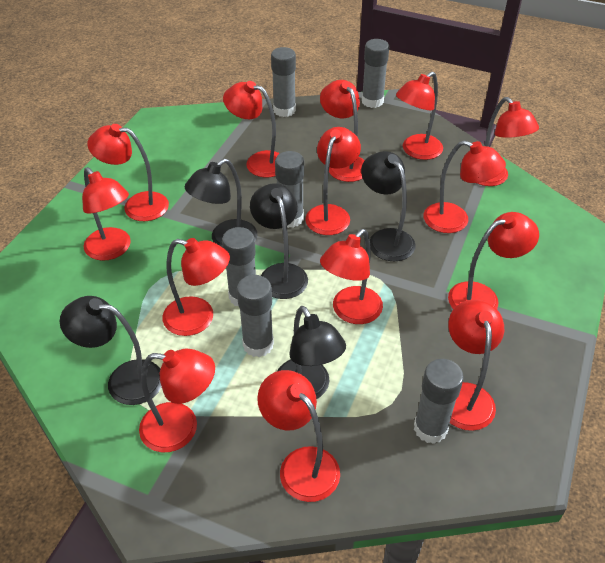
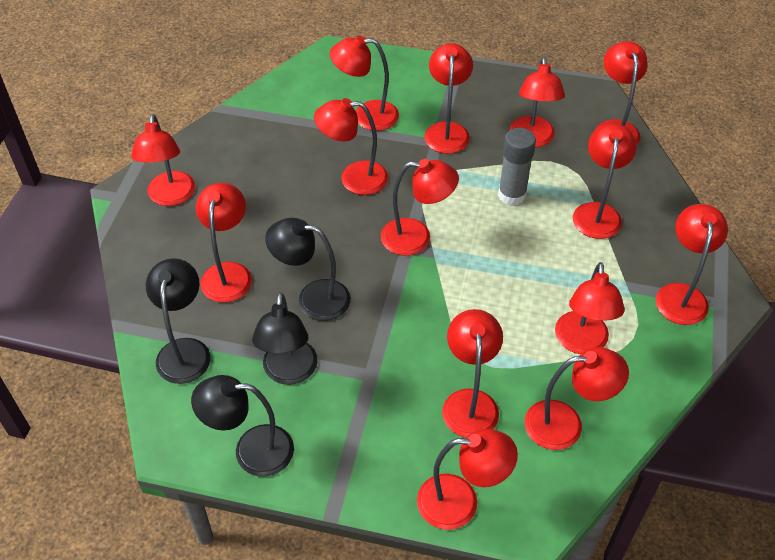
black lamp: 5 -> 4
grey glue stick: 6 -> 1

